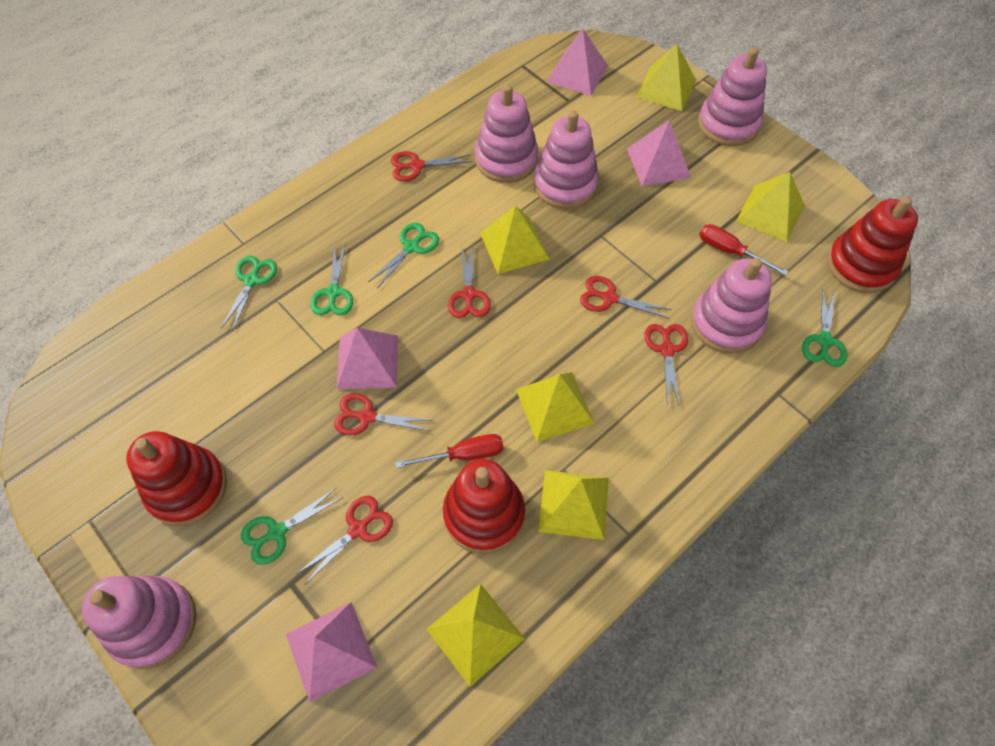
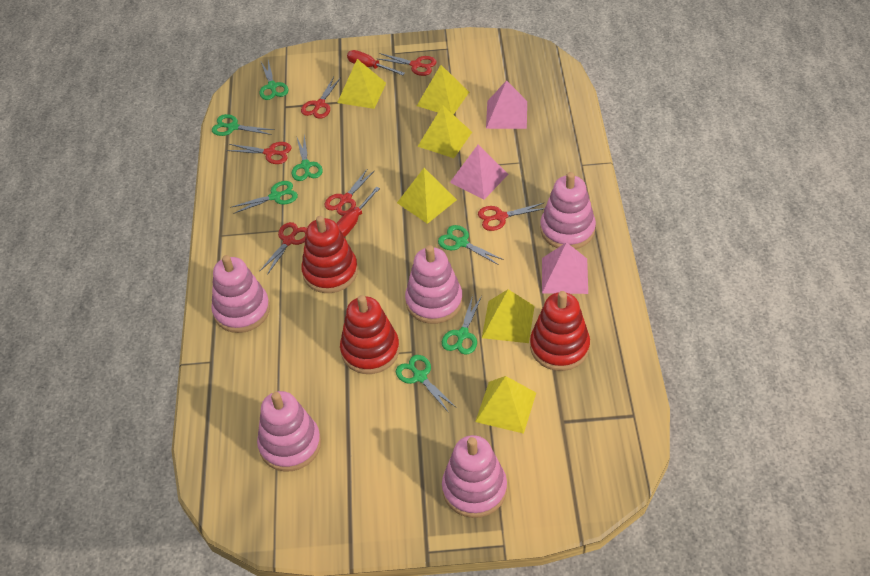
green scissors: 5 -> 7
pink pyramid: 4 -> 3

